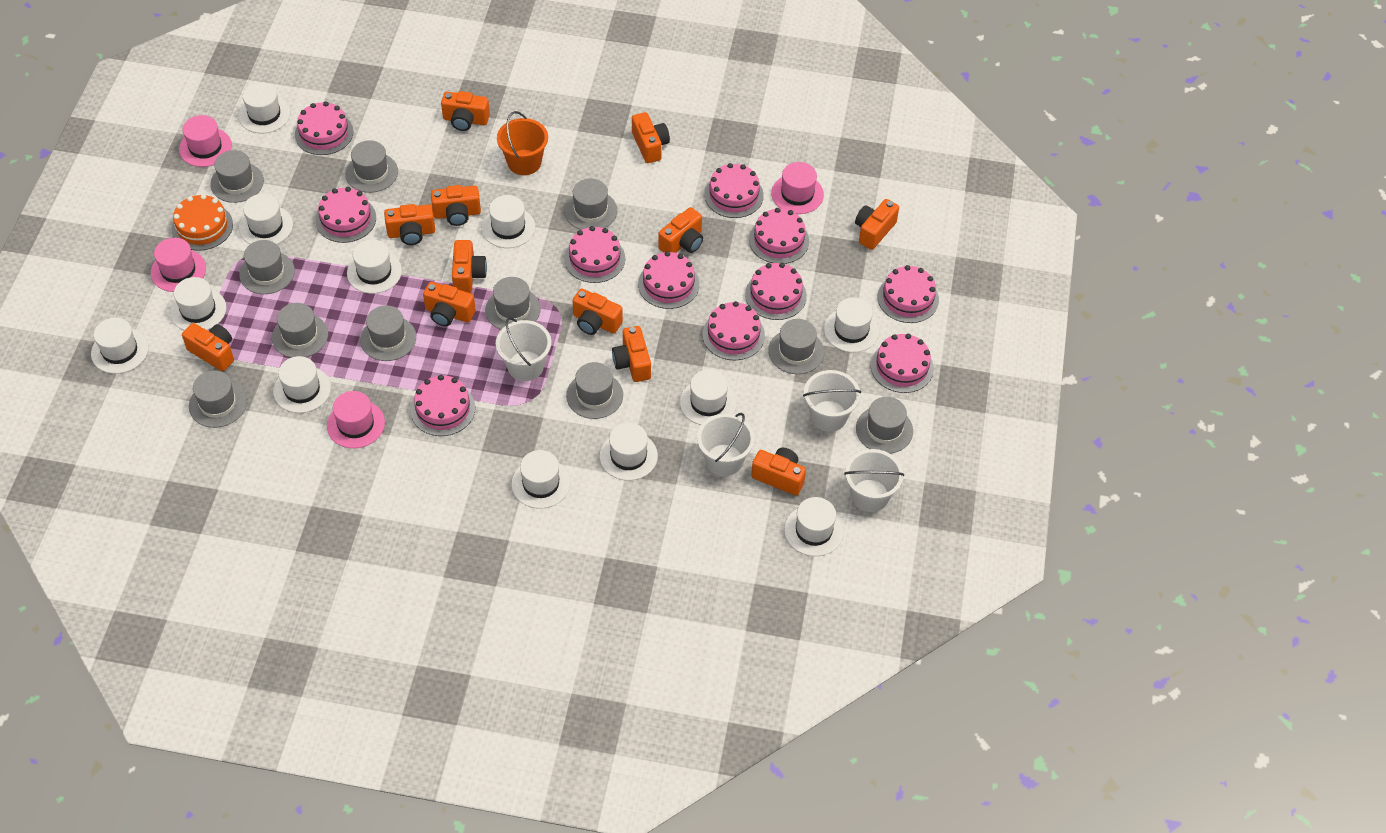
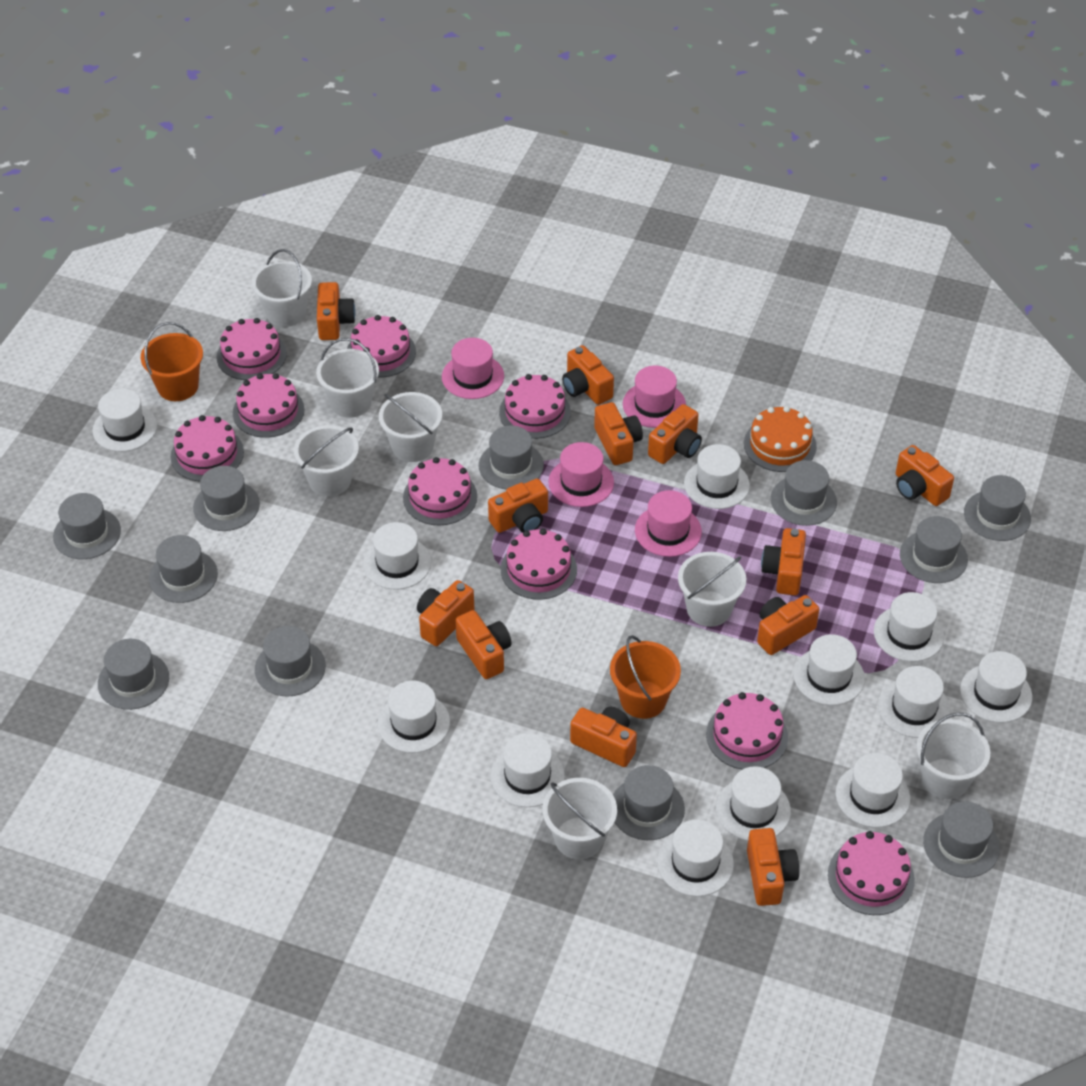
orange bucket: 1 -> 2
pink cake: 11 -> 9
white bucket: 4 -> 7

